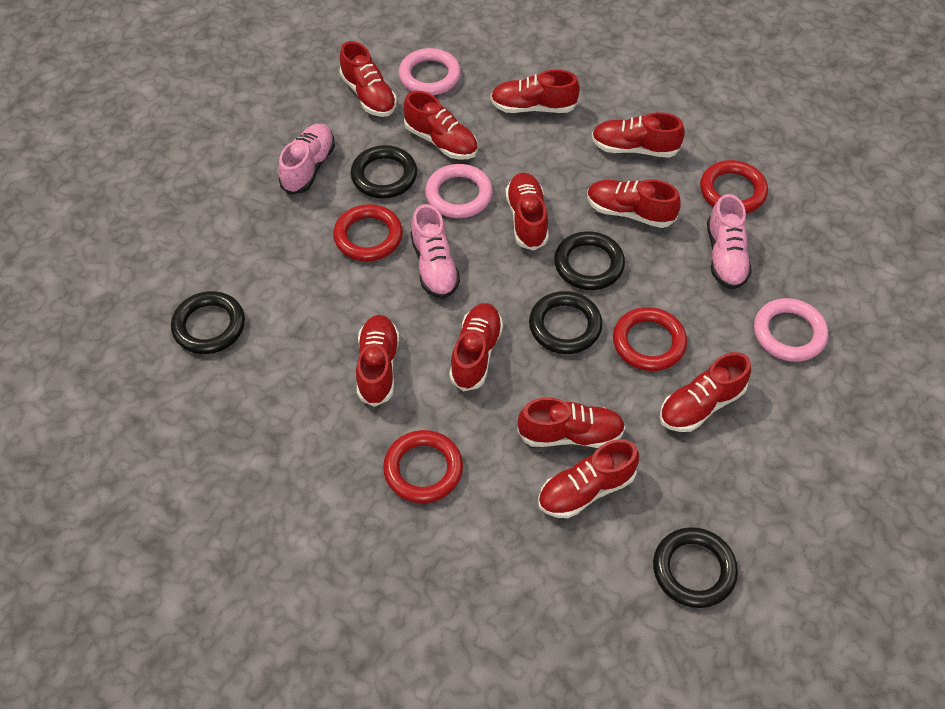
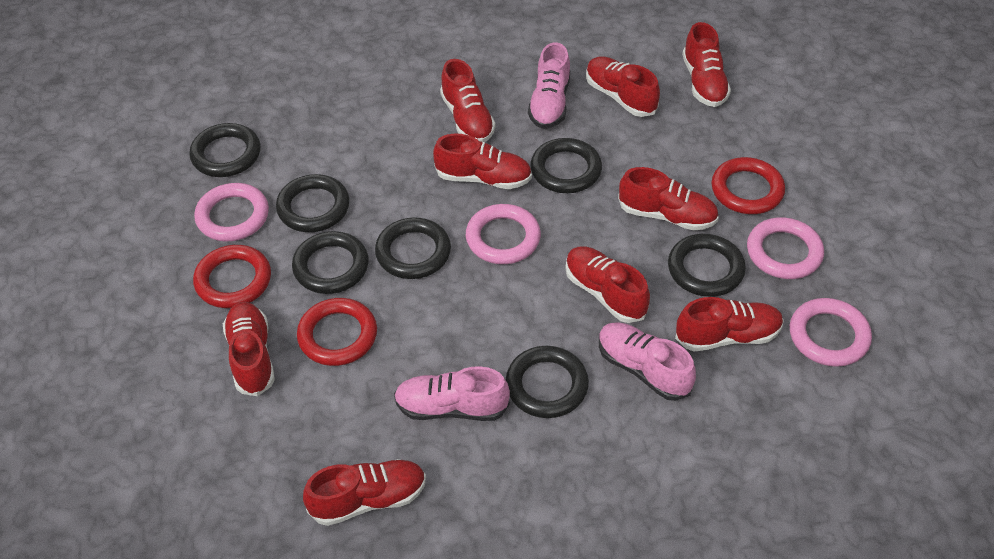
black ring: 5 -> 7
pink ring: 3 -> 4
red ring: 4 -> 3
red shoe: 11 -> 9

